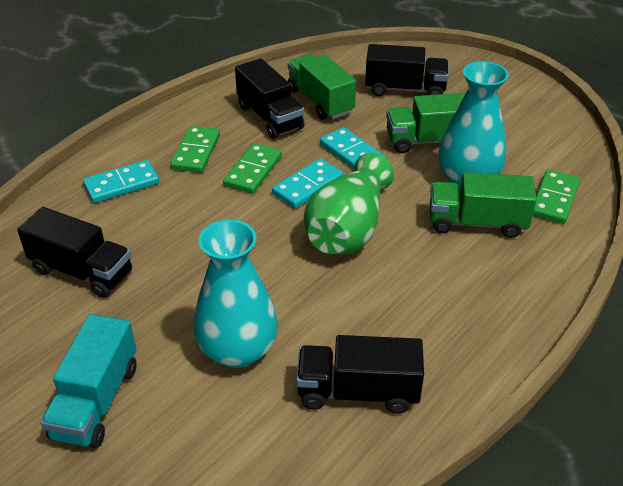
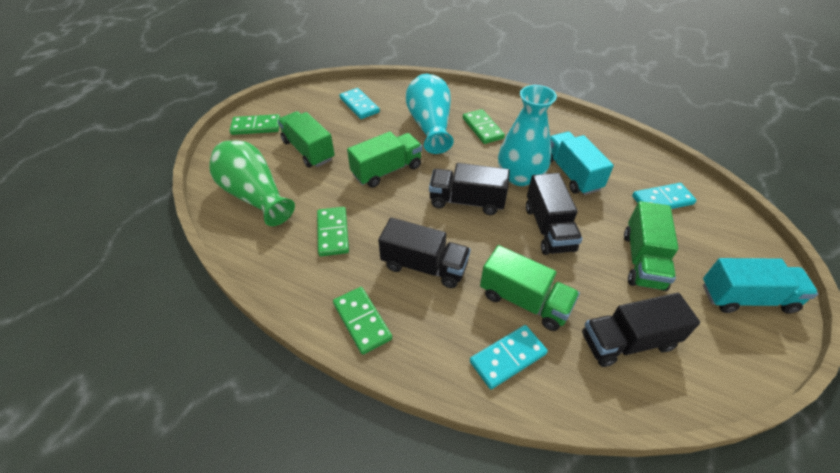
green domino: 3 -> 4
green truck: 3 -> 4
turquoise truck: 1 -> 2

